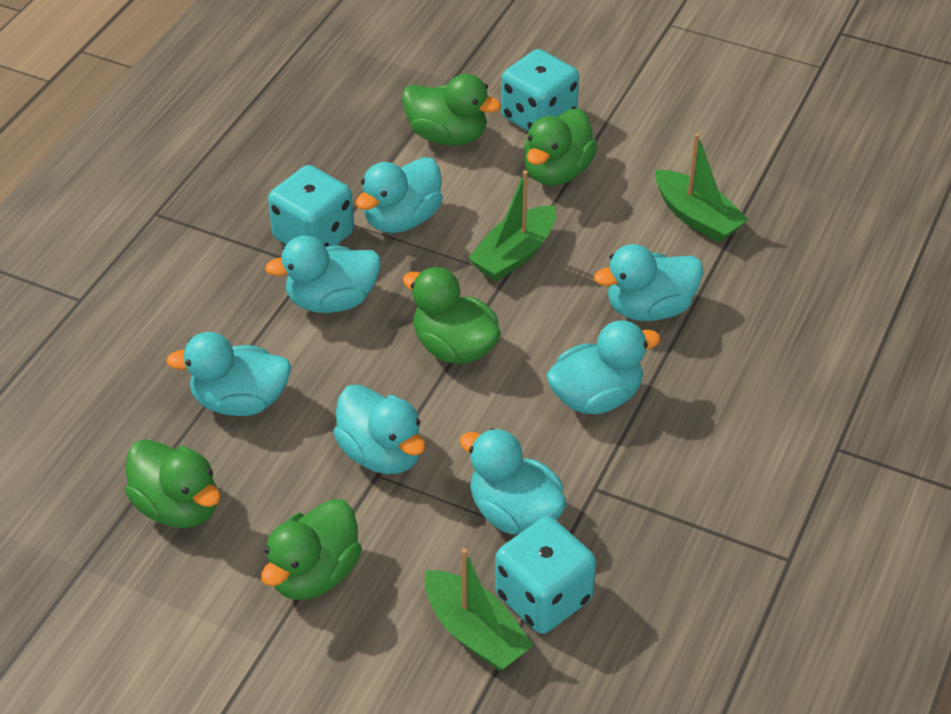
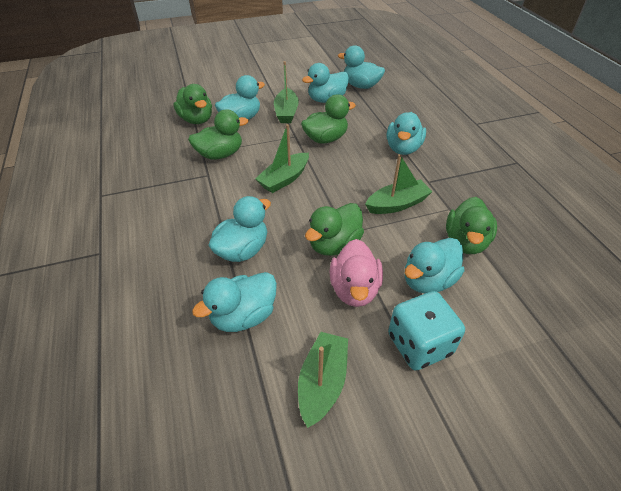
green boat: 3 -> 4
pink duck: 0 -> 1
turquoise dice: 3 -> 1

